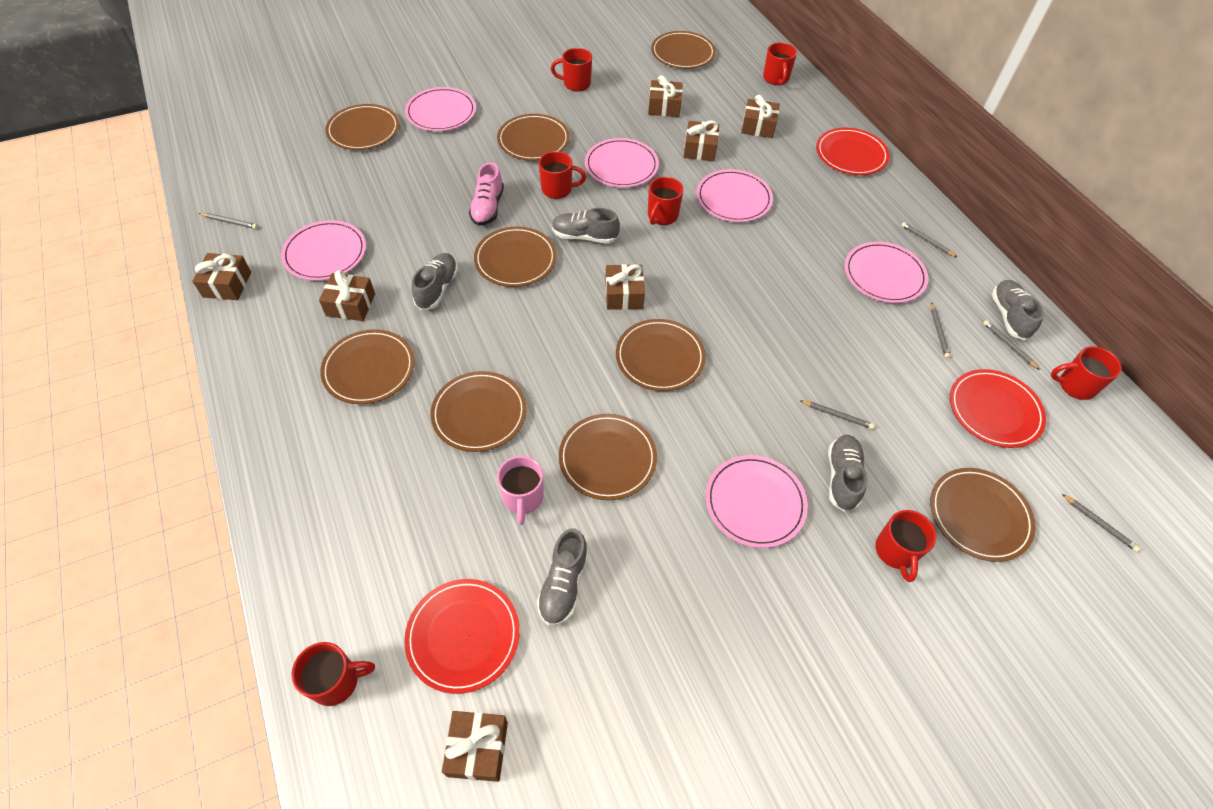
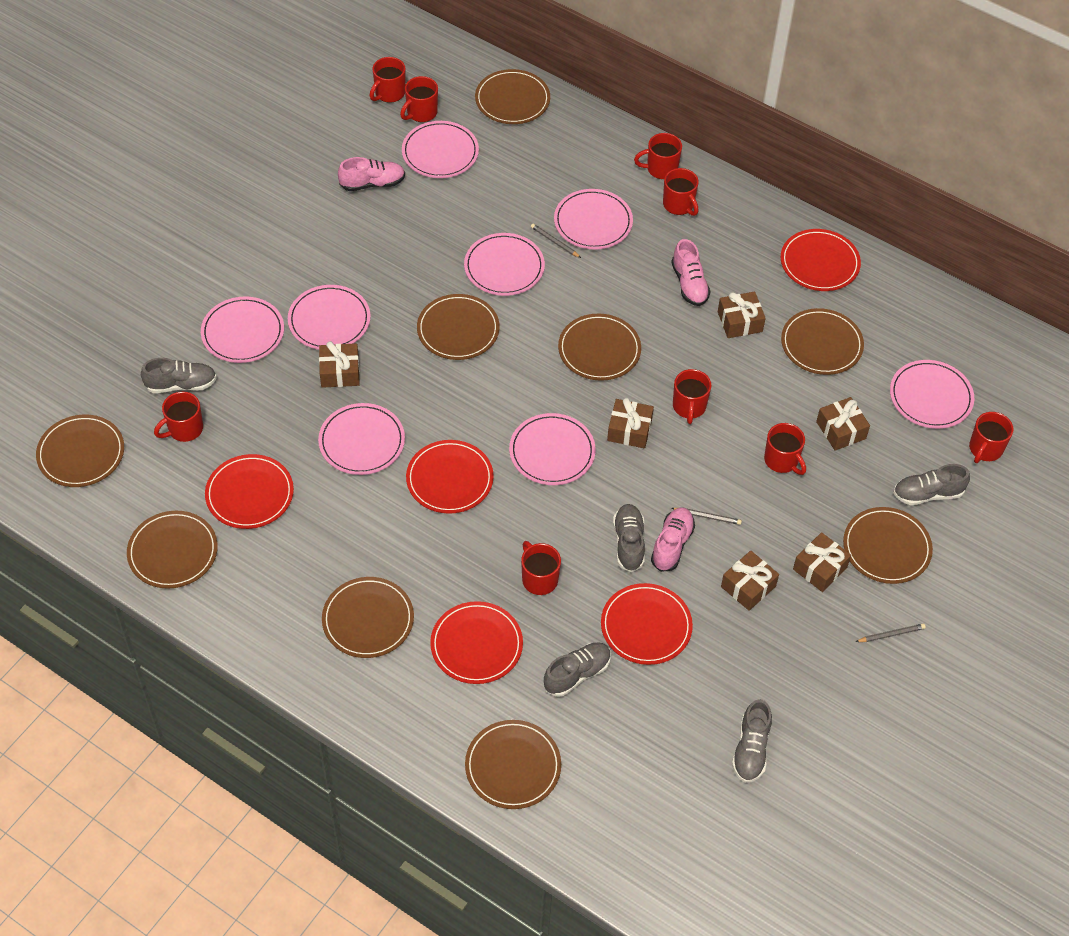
brown gift: 7 -> 6
grey pencil: 6 -> 3
pink mug: 1 -> 0
pink plate: 6 -> 8
pink shoe: 1 -> 3
red mug: 7 -> 9
red plate: 3 -> 5

